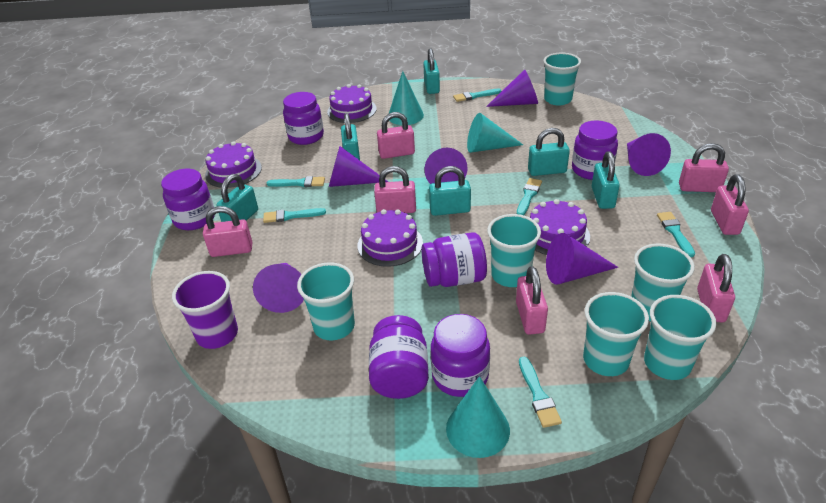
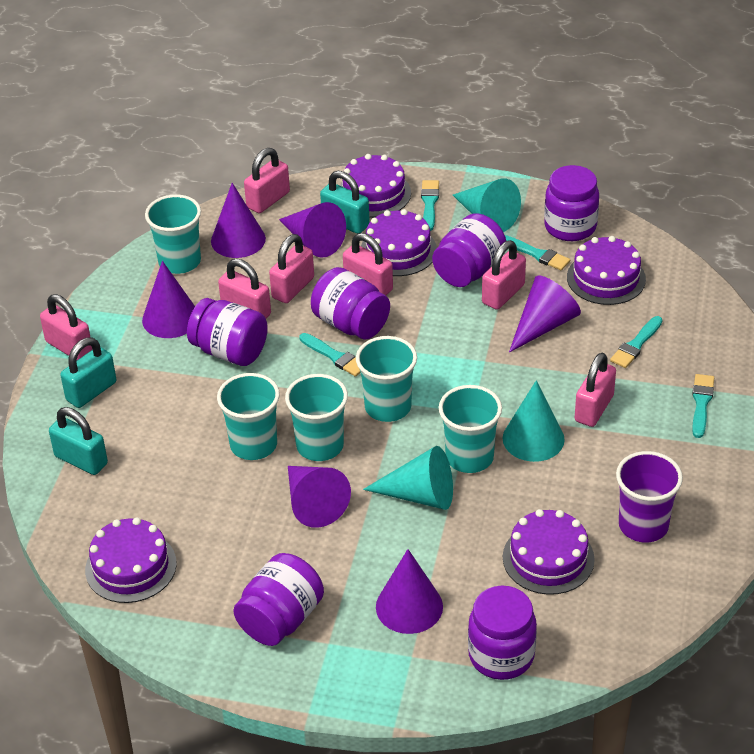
purple cake: 4 -> 5
turquoise brush: 6 -> 5
turquoise cup: 6 -> 5
turquoise padlock: 6 -> 3

